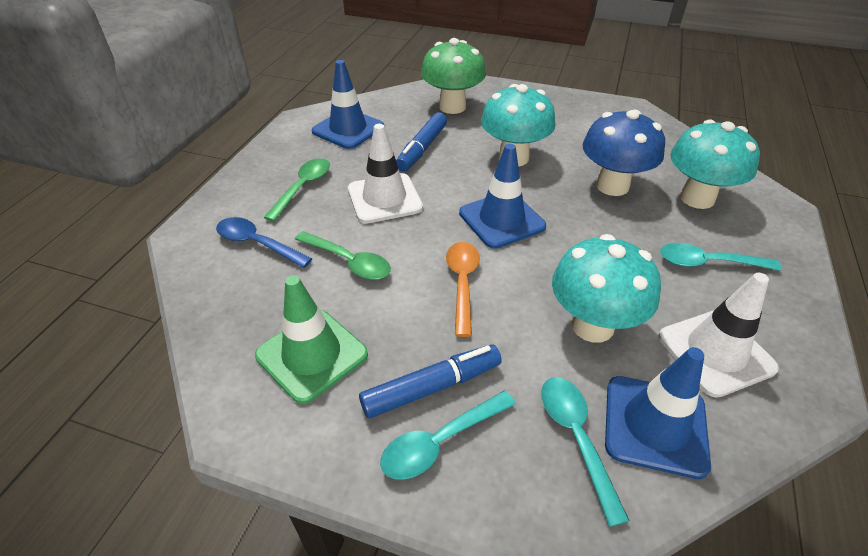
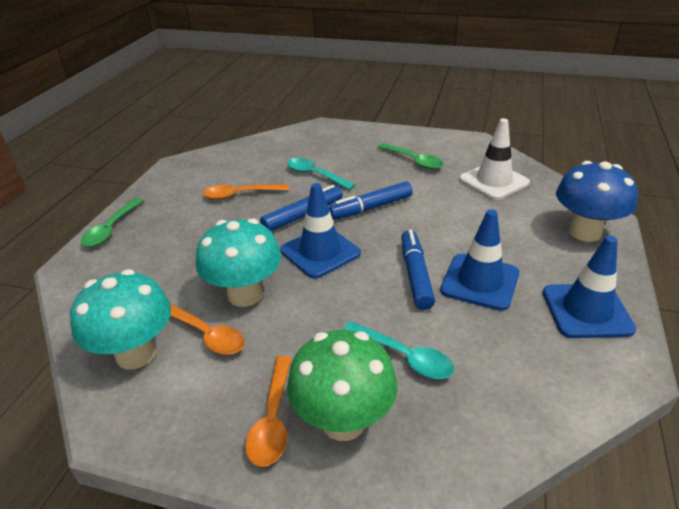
blue marker: 2 -> 3
blue spoon: 1 -> 0
green traffic cone: 1 -> 0
orange spoon: 1 -> 3
turquoise mushroom: 3 -> 2
turquoise spoon: 3 -> 2
white traffic cone: 2 -> 1

